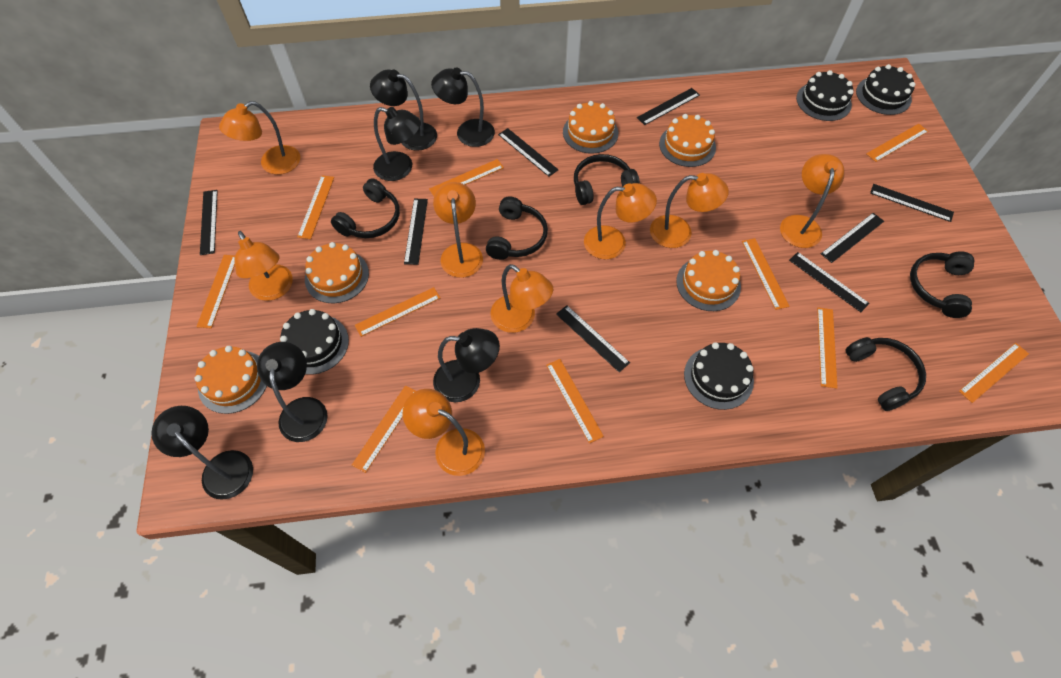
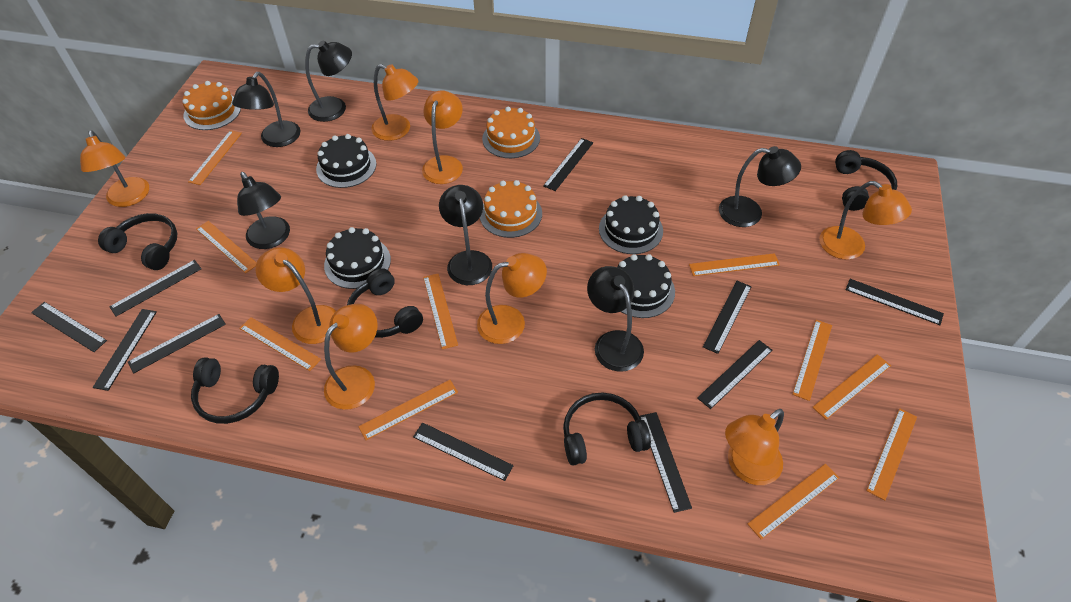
black ruler: 8 -> 10
orange cake: 5 -> 3

